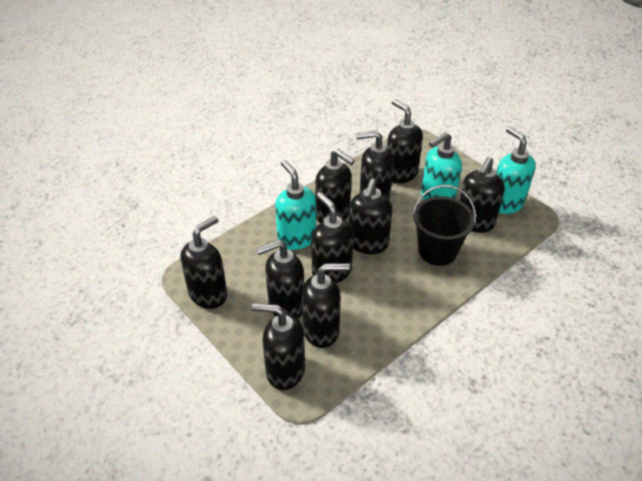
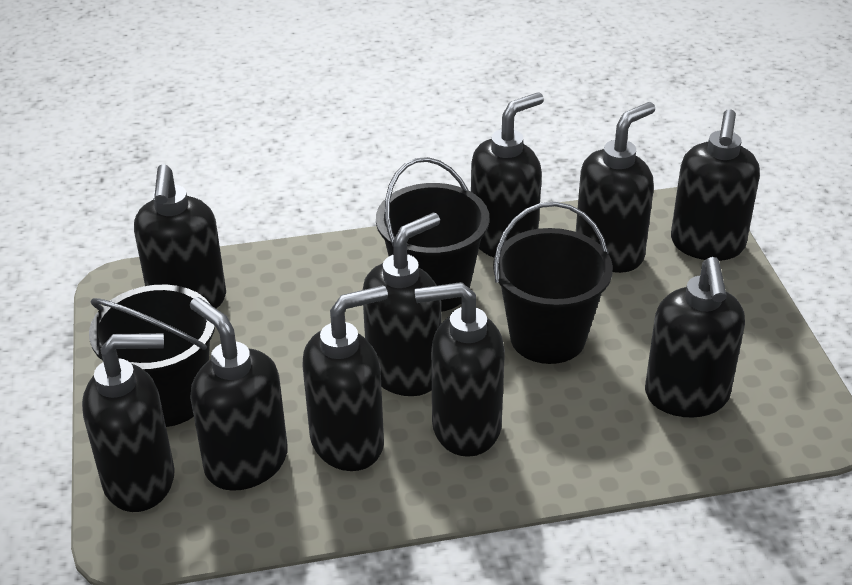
black bucket: 1 -> 3
turquoise soap dispenser: 3 -> 0

